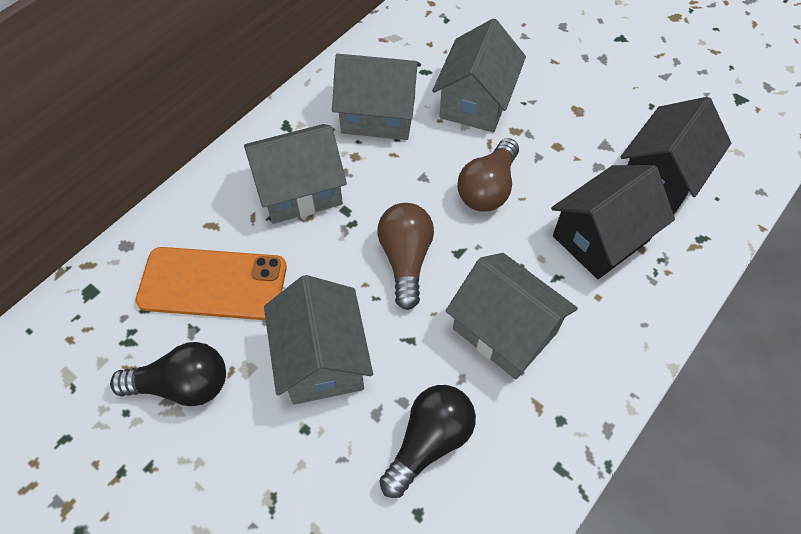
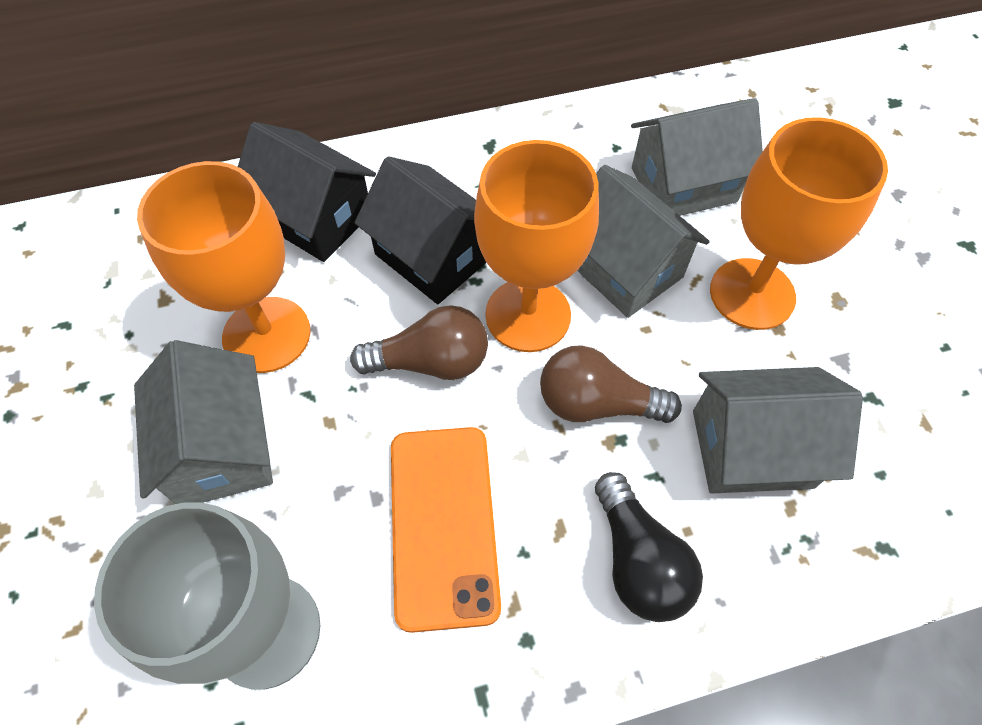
black light bulb: 2 -> 1
grey goblet: 0 -> 1
grey house: 5 -> 4
orange goblet: 0 -> 3

